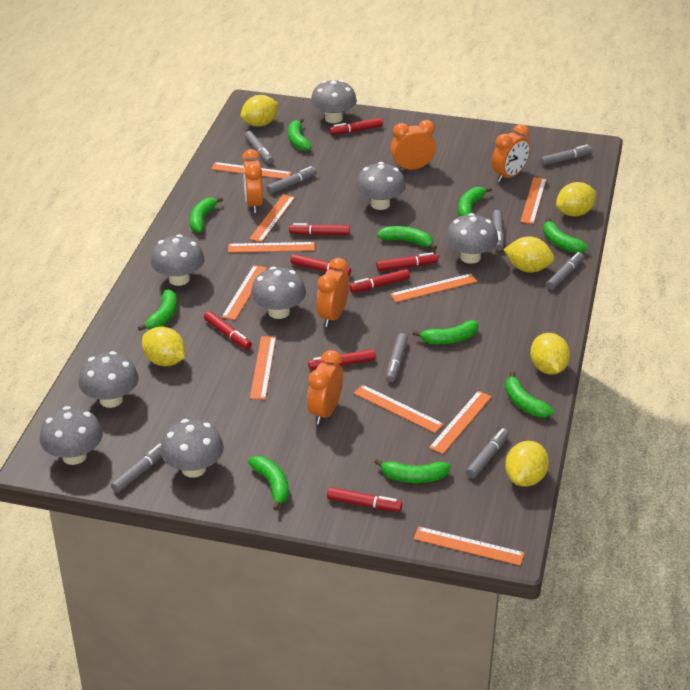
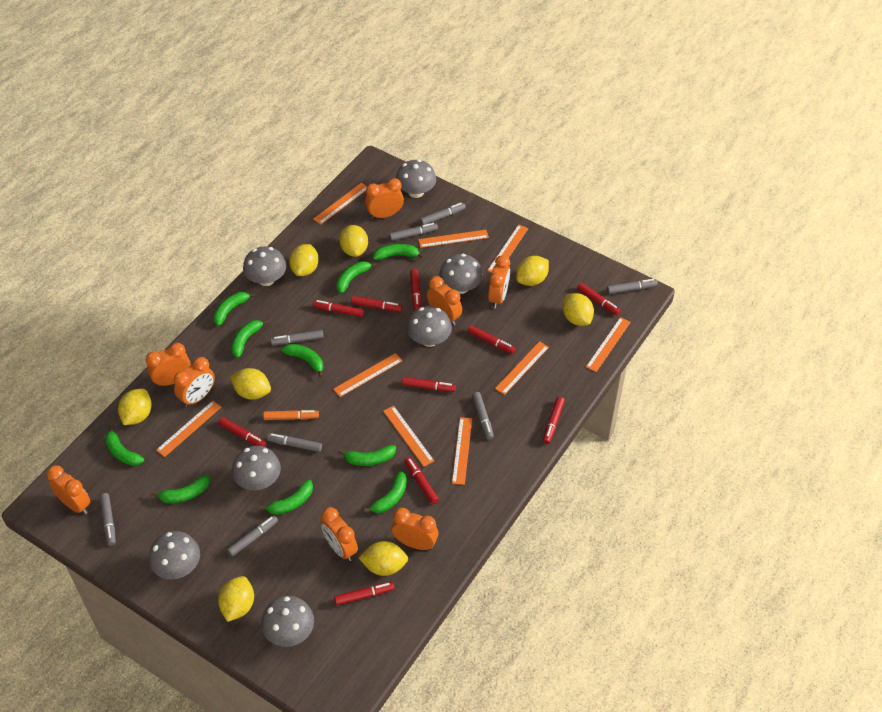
grey mushroom: 8 -> 7
orange clock: 5 -> 8
orange marker: 0 -> 1
orange ruler: 10 -> 9
red marker: 8 -> 10
yellow lemon: 6 -> 8

